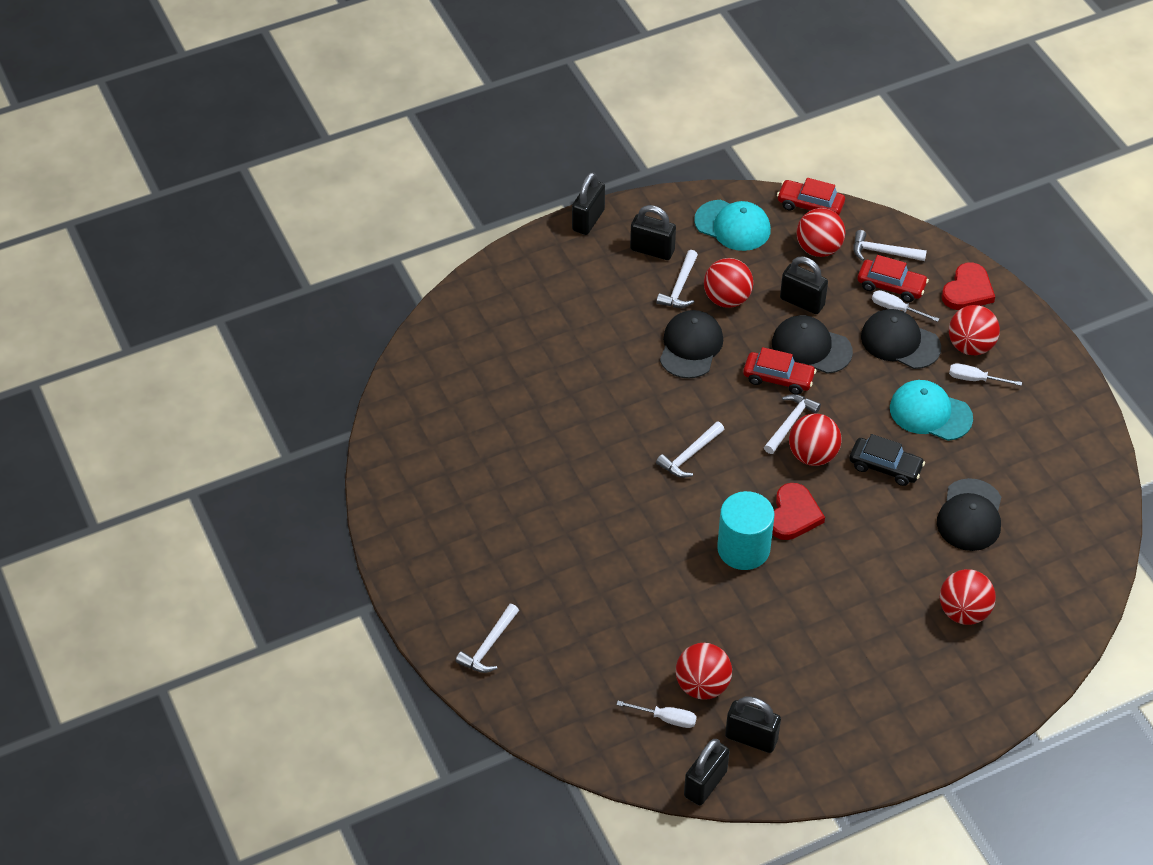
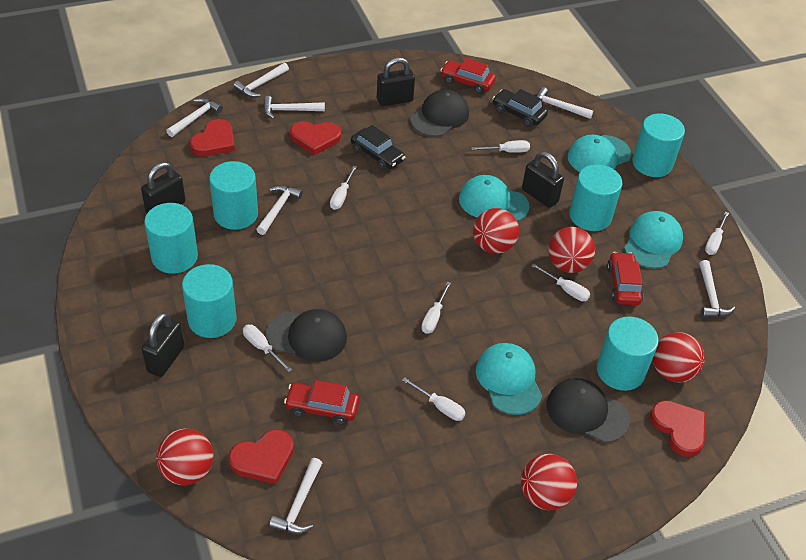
black cap: 4 -> 3
black car: 1 -> 2
black padlock: 5 -> 4
red ball: 6 -> 5
red heart: 2 -> 4
turquoise cap: 2 -> 4
turquoise cylinder: 1 -> 6
white hammer: 5 -> 7
white screwdriver: 3 -> 7

